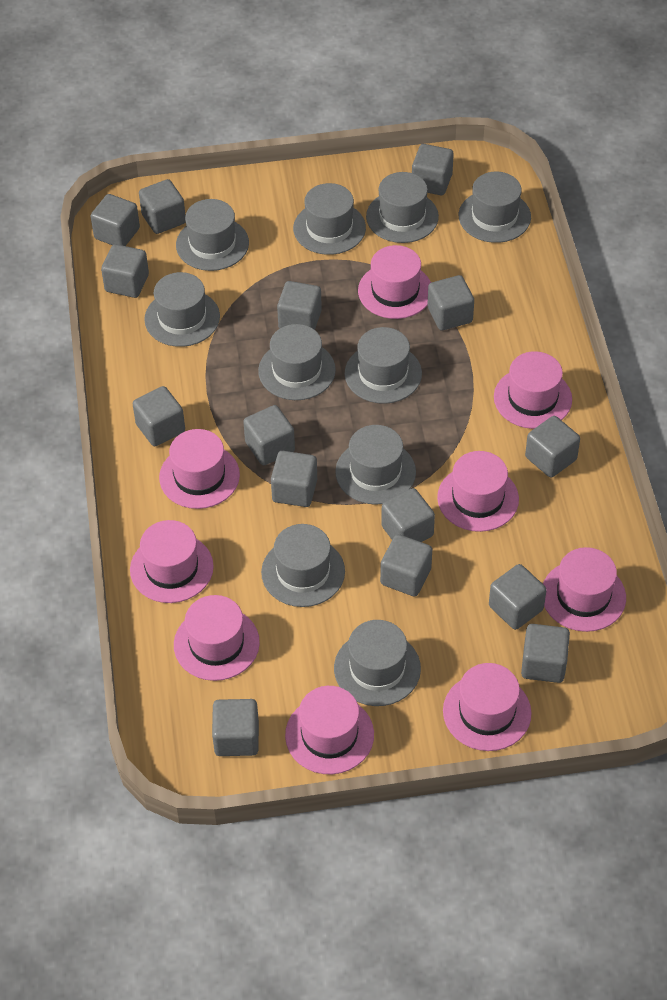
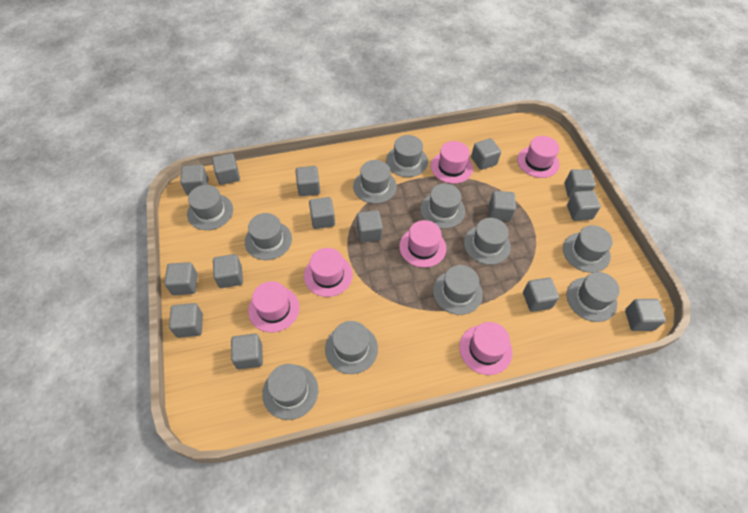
grey hat: 10 -> 11
pink hat: 9 -> 6

